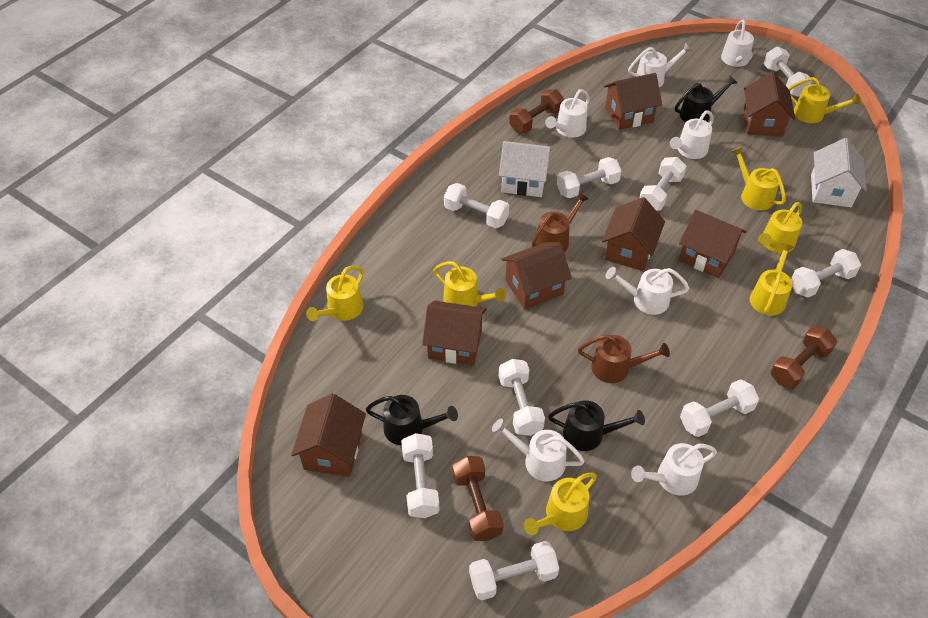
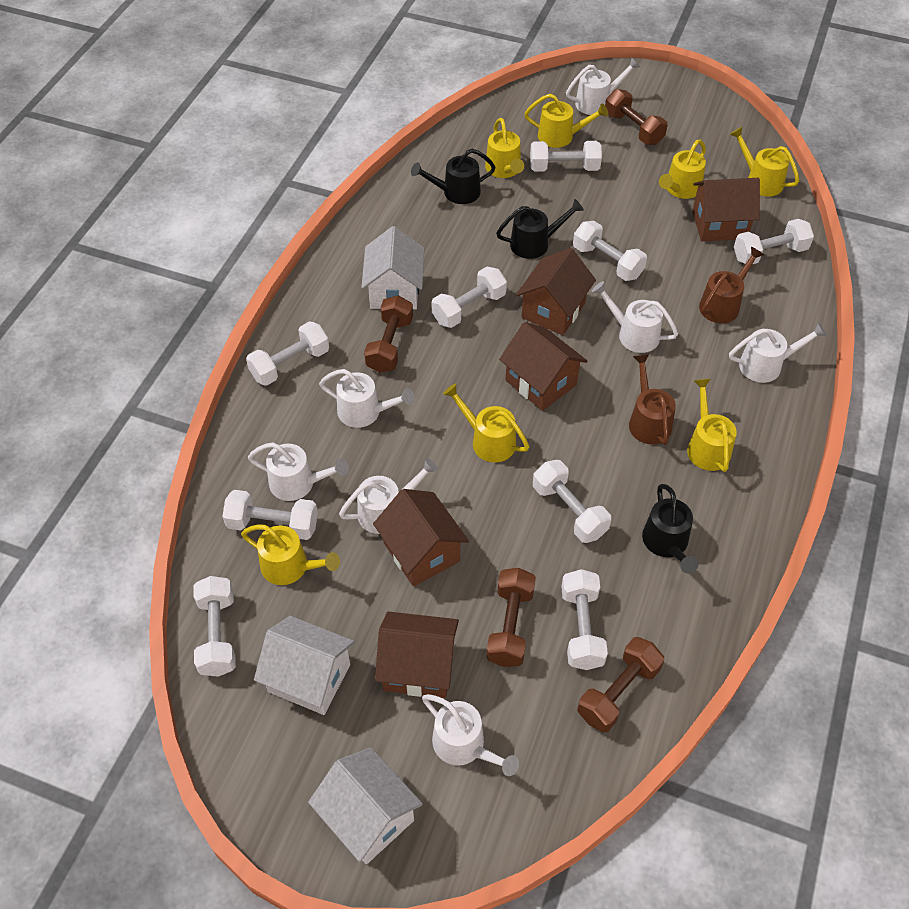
brown dumbbell: 3 -> 4
brown house: 7 -> 5
white house: 2 -> 3

